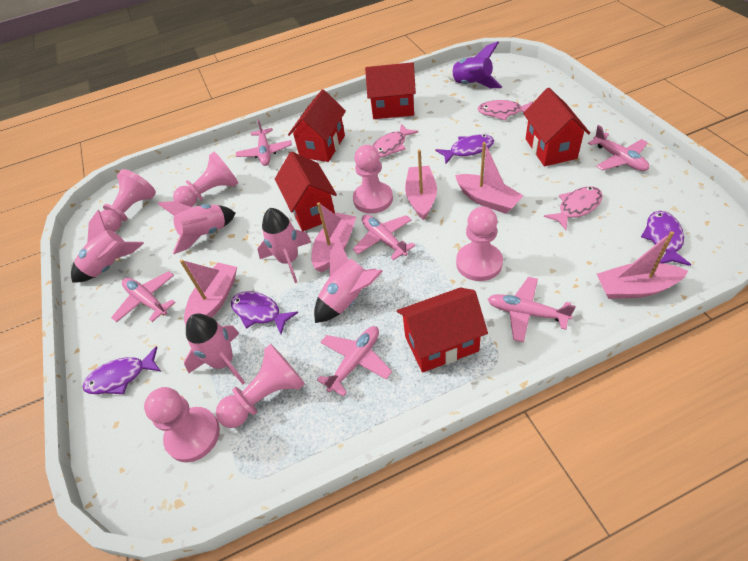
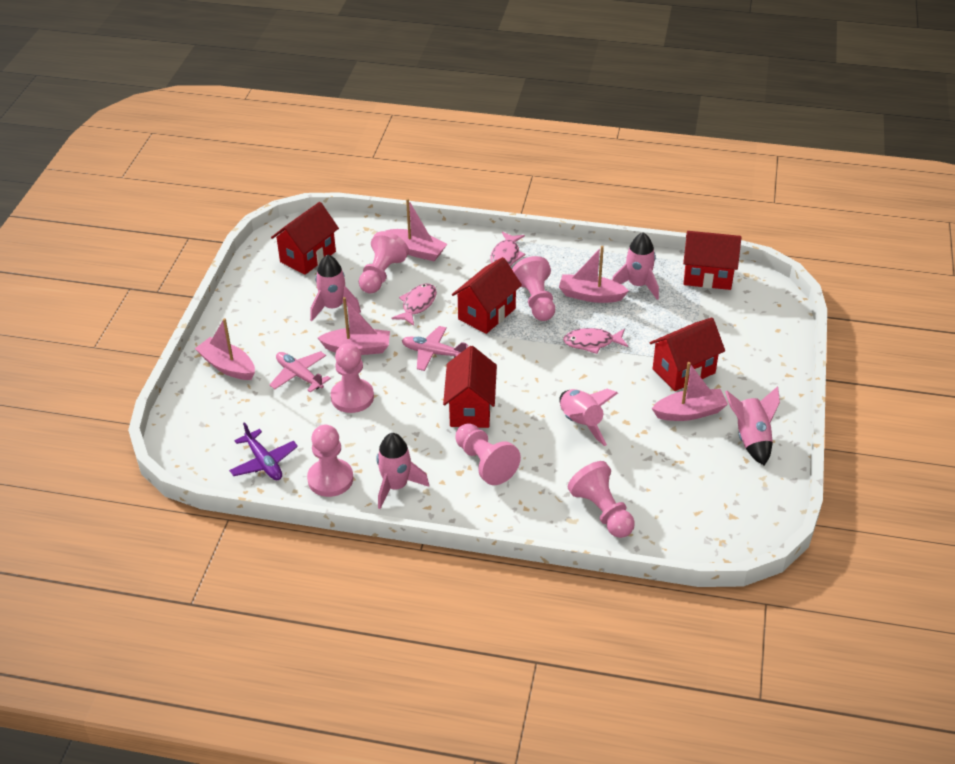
pink plane: 6 -> 2
purple fish: 4 -> 0
purple plane: 0 -> 1
purple rocket: 1 -> 0

